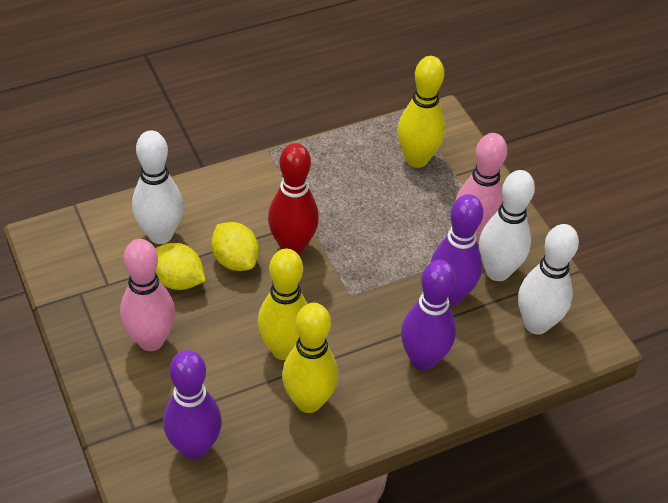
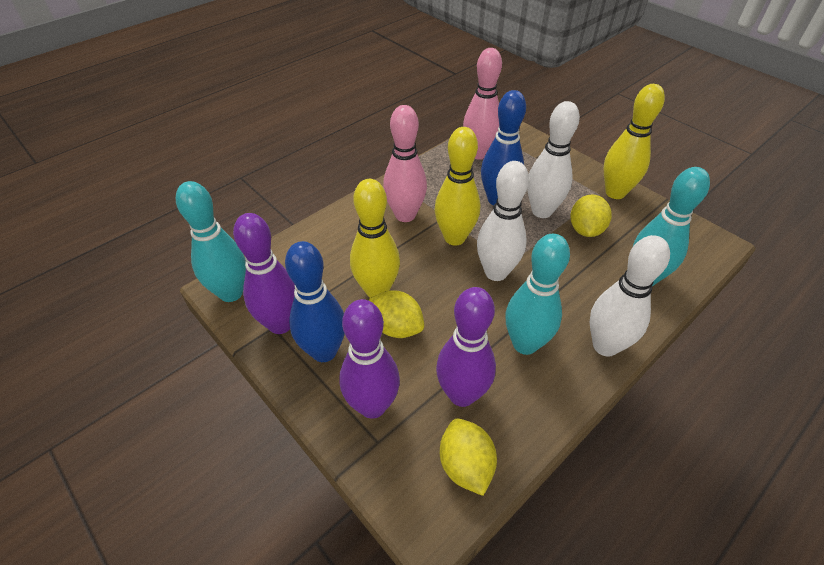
blue bowling pin: 0 -> 2
red bowling pin: 1 -> 0
turquoise bowling pin: 0 -> 3
yellow lemon: 2 -> 3

